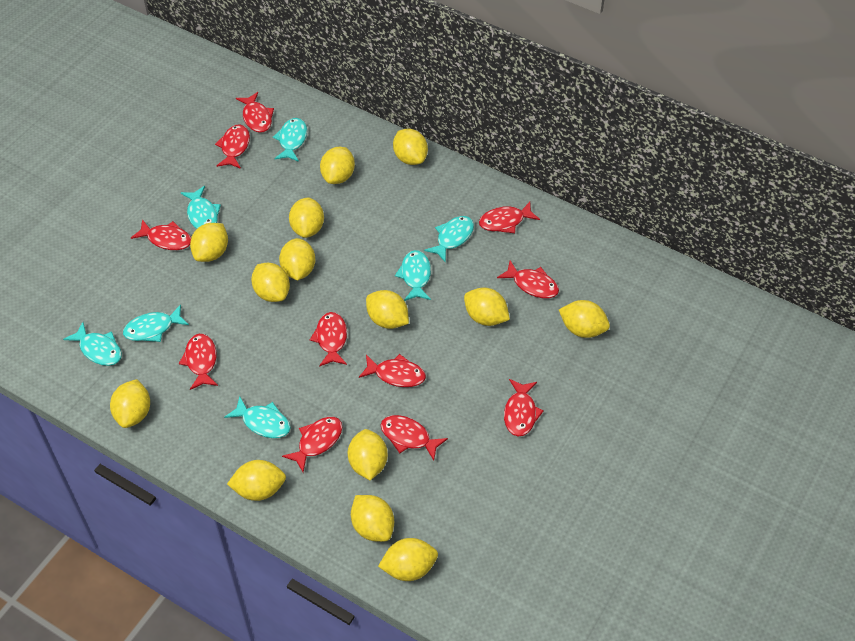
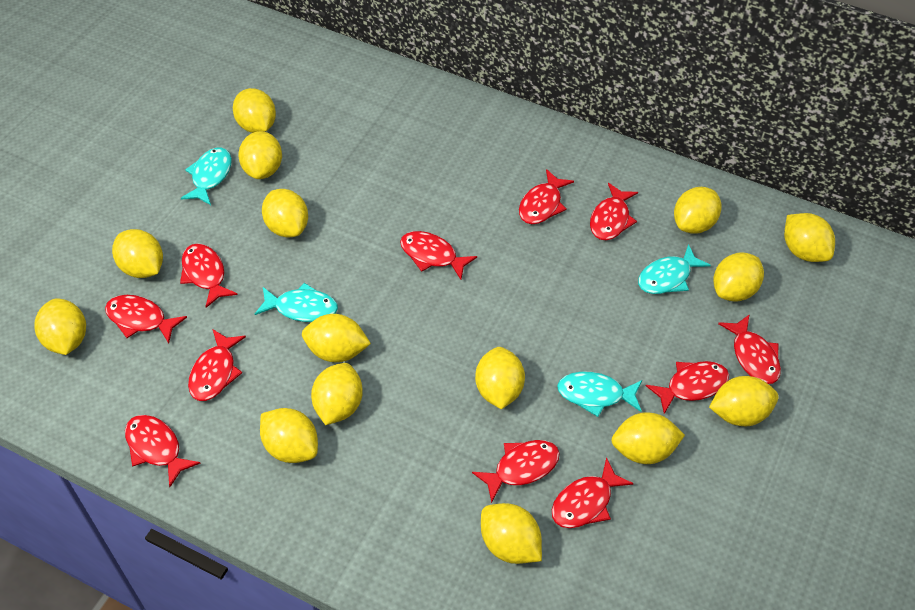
turquoise fish: 7 -> 4
yellow lemon: 14 -> 15

